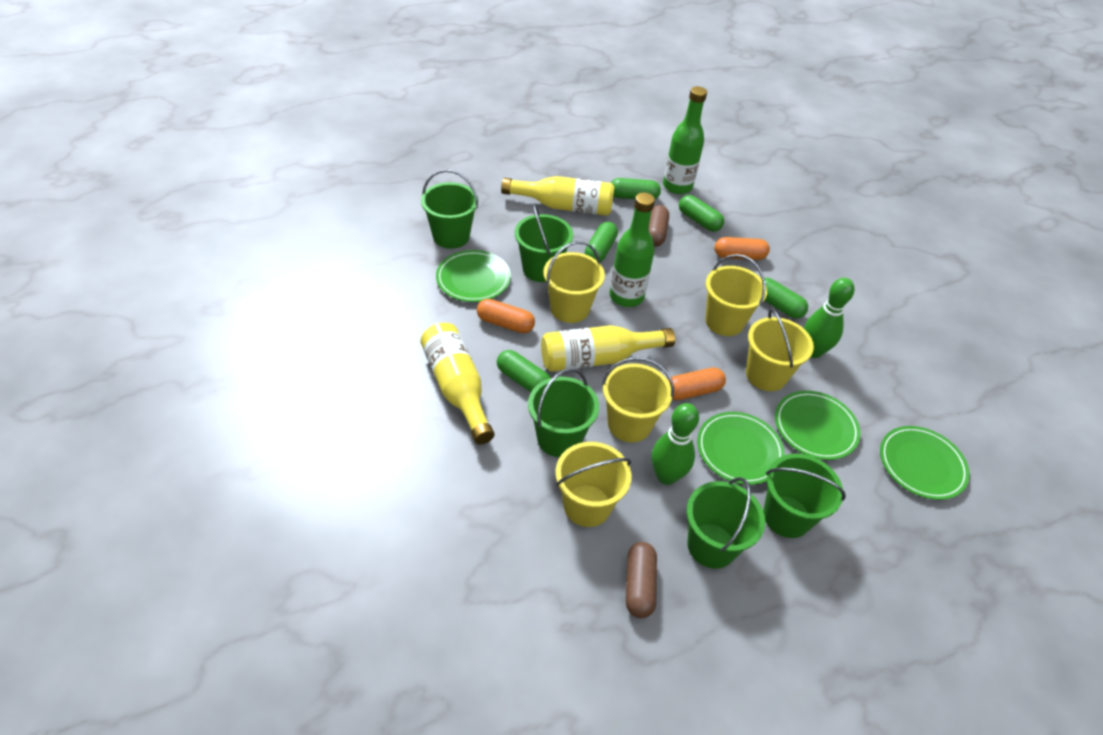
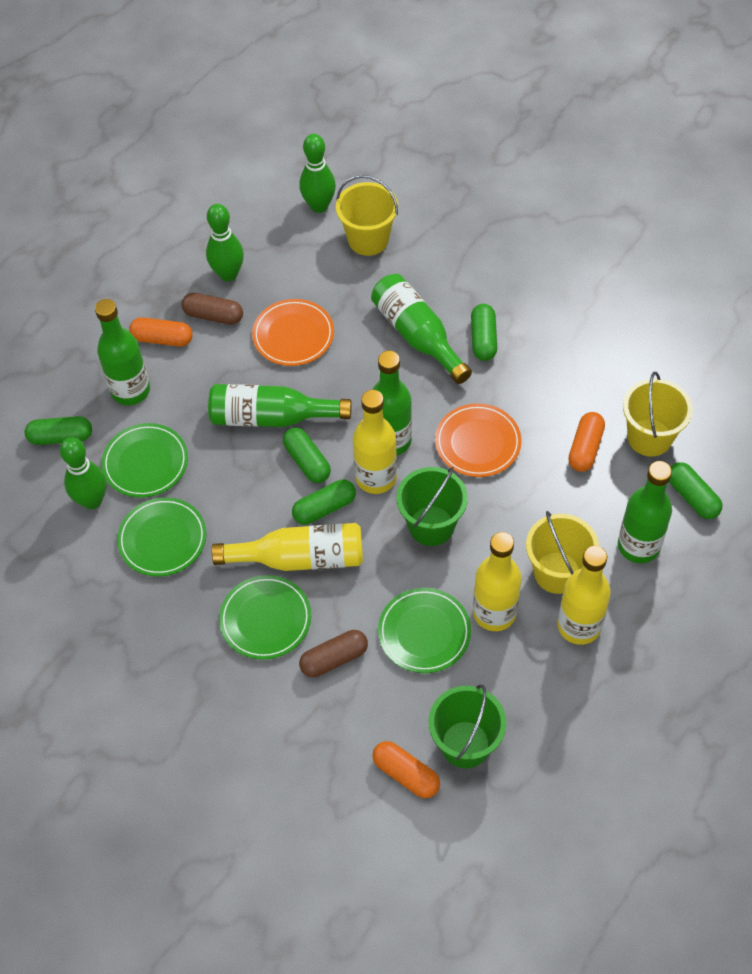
green bottle: 2 -> 5
green bowling pin: 2 -> 3
green bucket: 5 -> 2
orange plate: 0 -> 2
yellow bottle: 3 -> 4
yellow bucket: 5 -> 3

